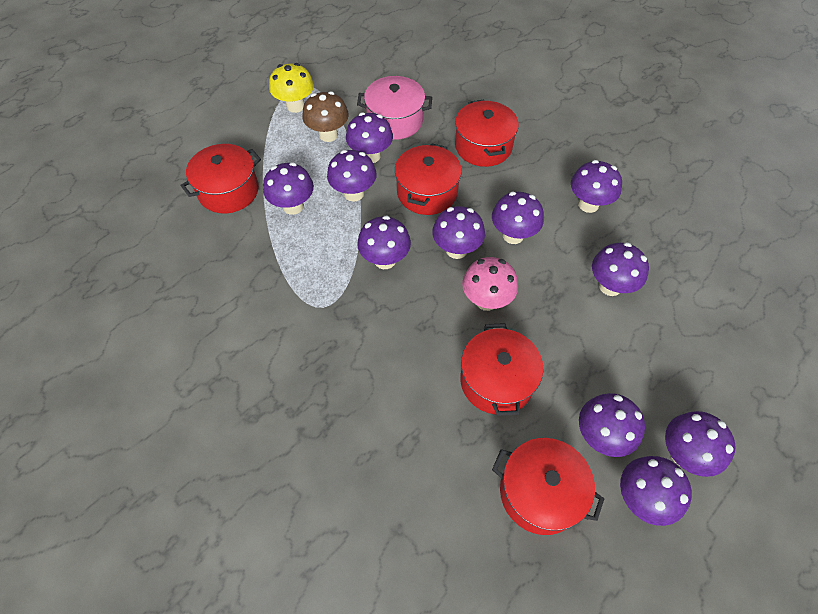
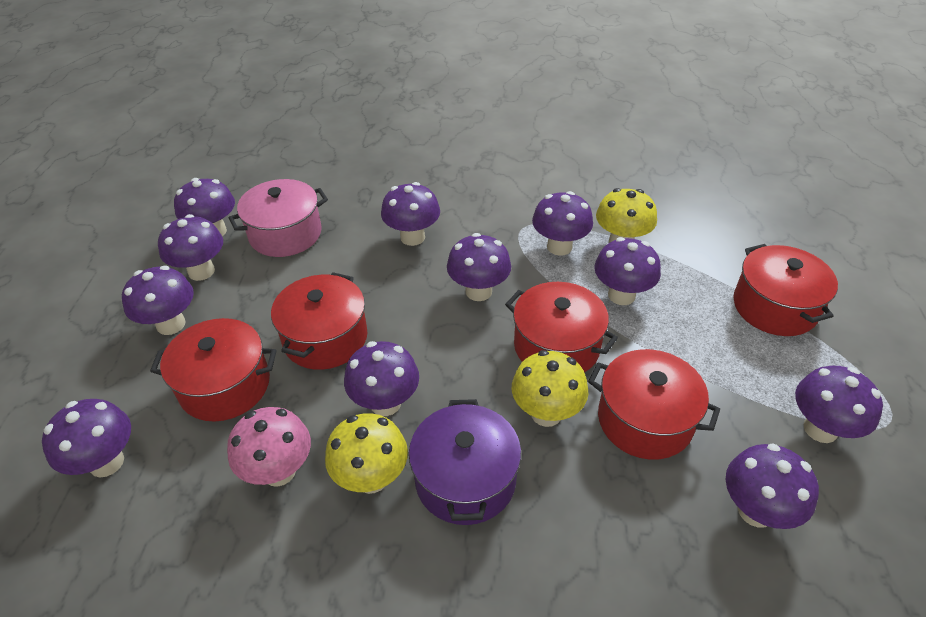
brown mushroom: 1 -> 0
purple pot: 0 -> 1
yellow mushroom: 1 -> 3

